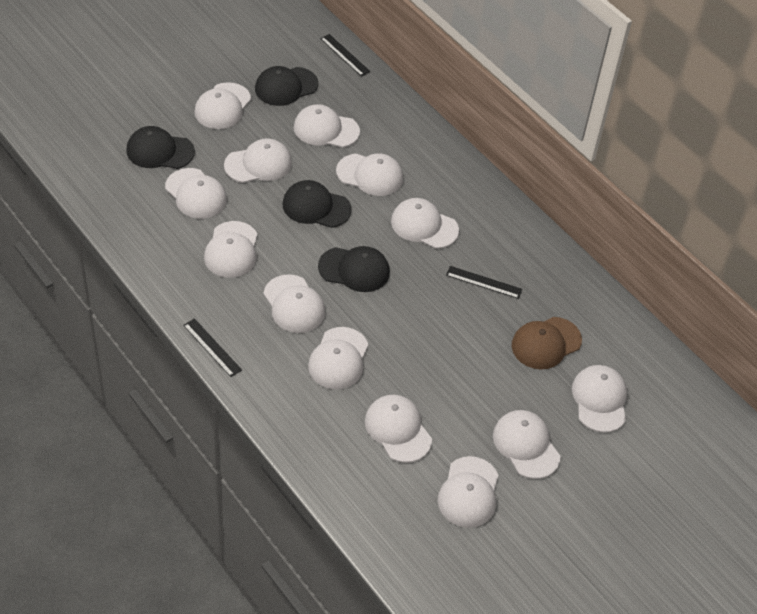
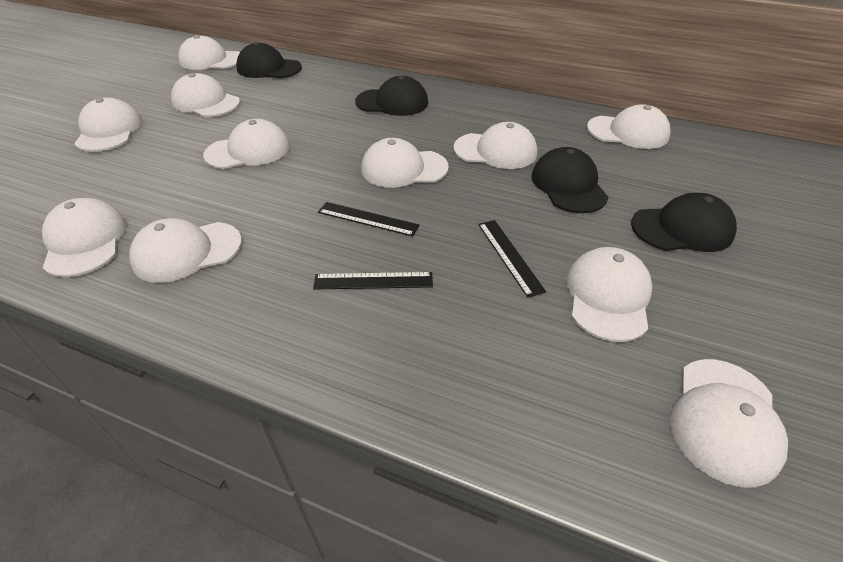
brown cap: 1 -> 0
white cap: 13 -> 11

